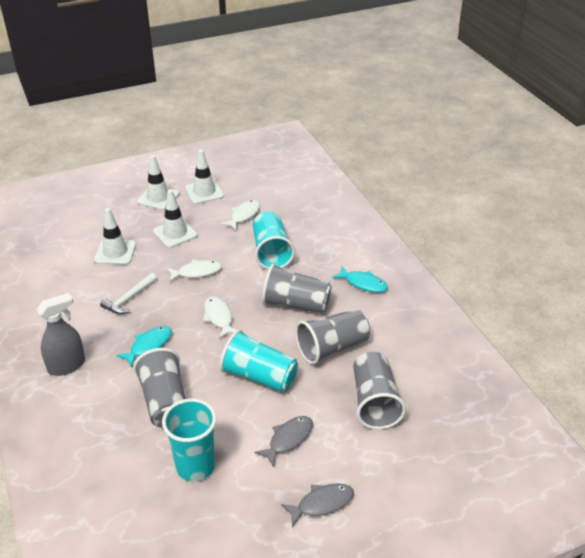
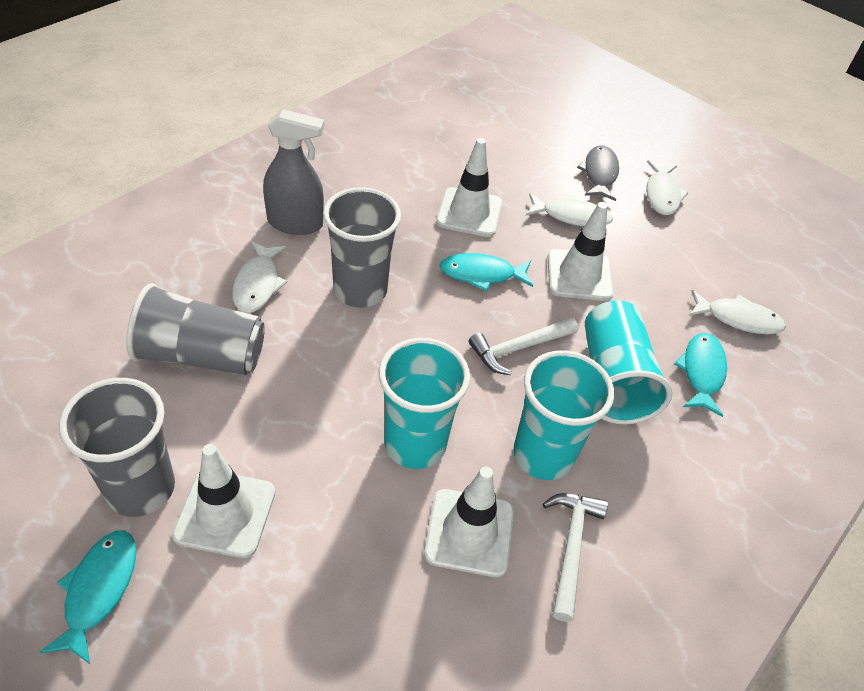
grey cup: 4 -> 3
grey fish: 2 -> 1
turquoise fish: 2 -> 3
white fish: 3 -> 4
white hammer: 1 -> 2

